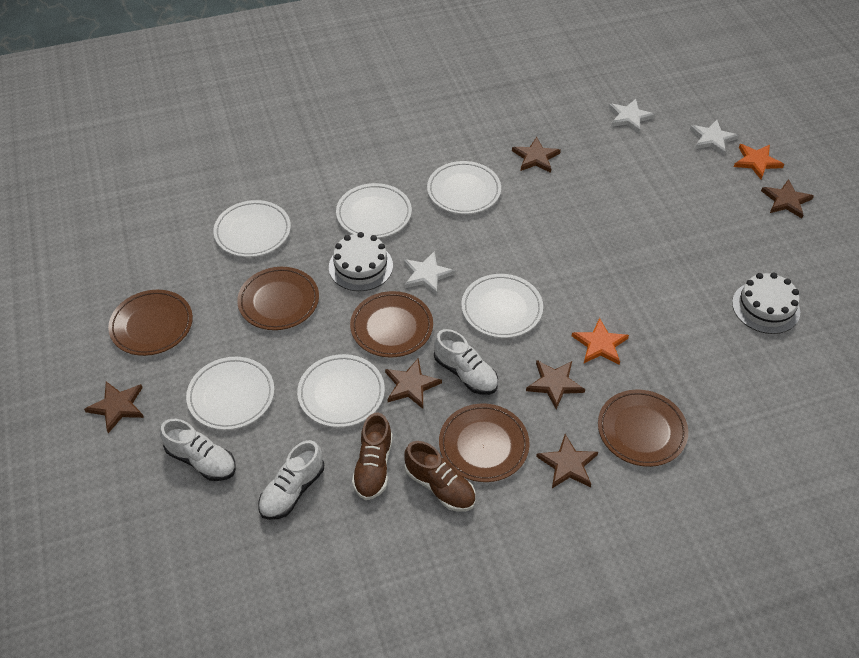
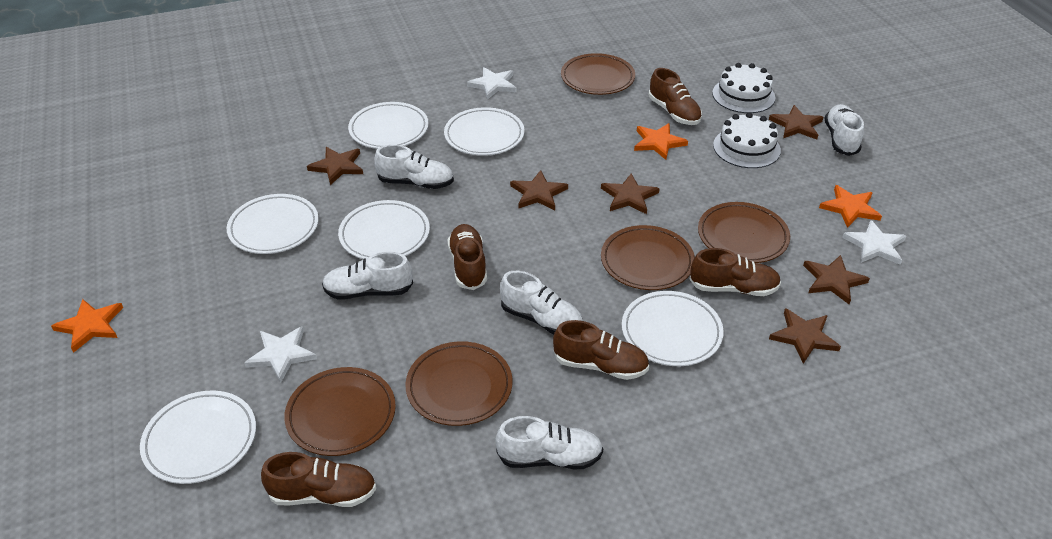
brown shoe: 2 -> 5
orange star: 2 -> 3
white shoe: 3 -> 5

